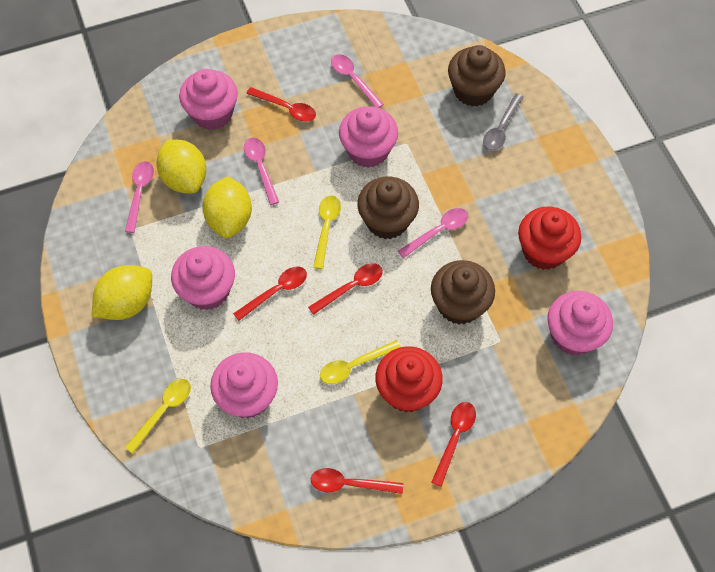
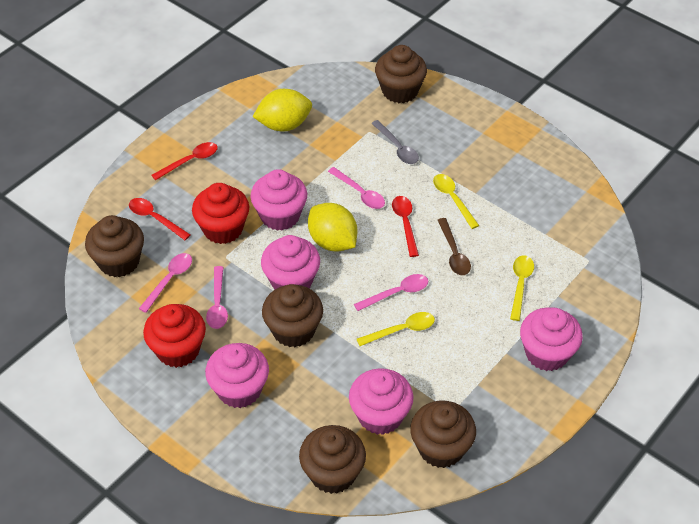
brown cupcake: 3 -> 5
brown spoon: 0 -> 1
red spoon: 5 -> 3
yellow lemon: 3 -> 2

